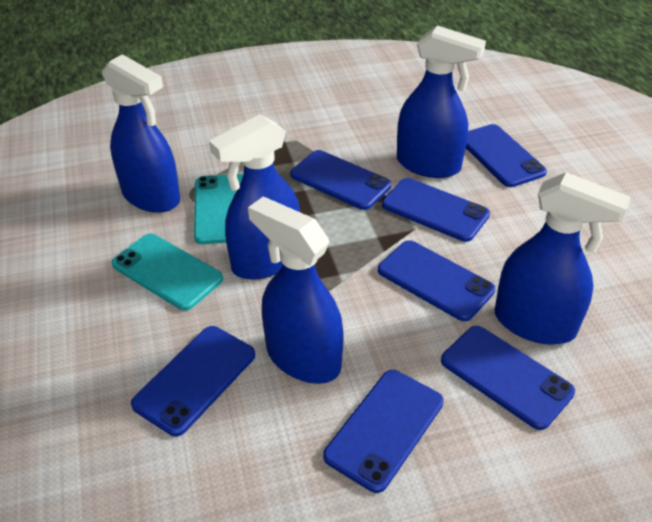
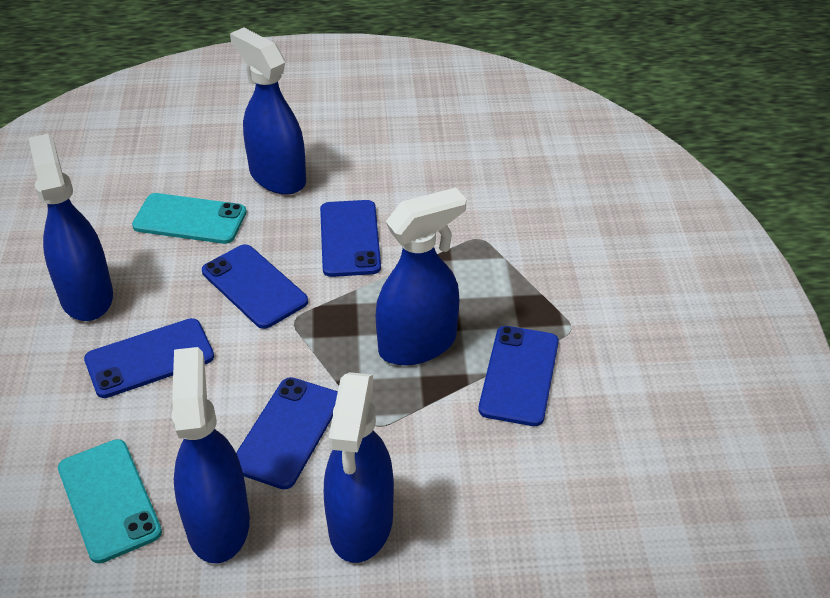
blue phone: 7 -> 5

